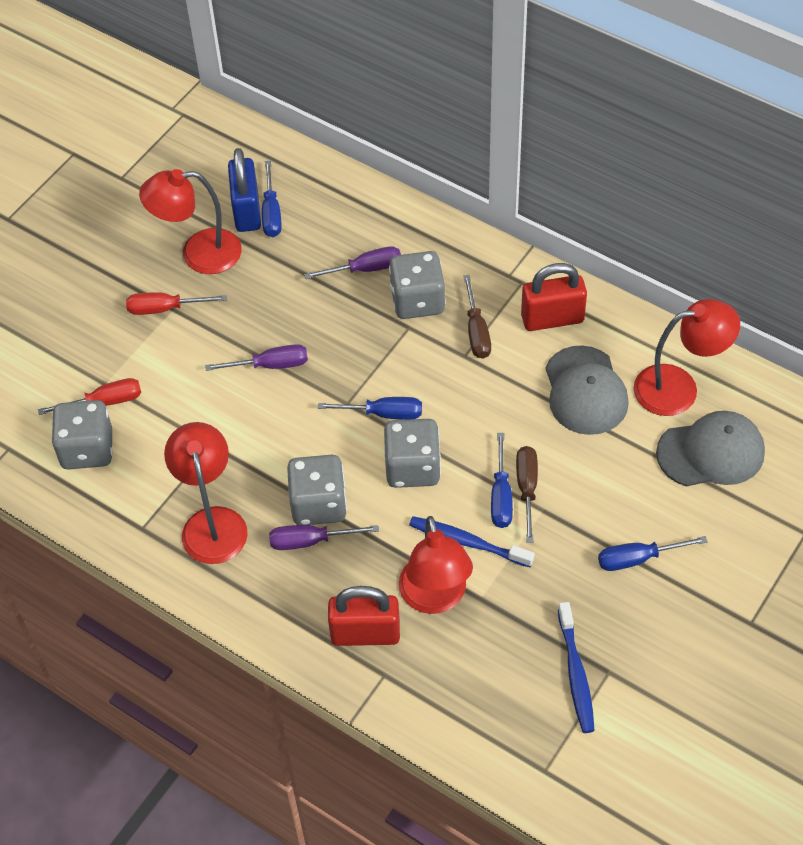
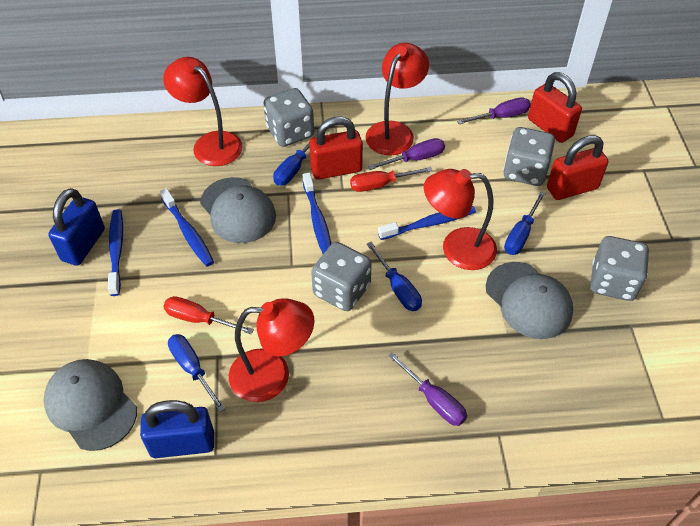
blue padlock: 1 -> 2
blue toothbrush: 2 -> 4
brown screwdriver: 2 -> 0
grey cap: 2 -> 3
red padlock: 2 -> 3

